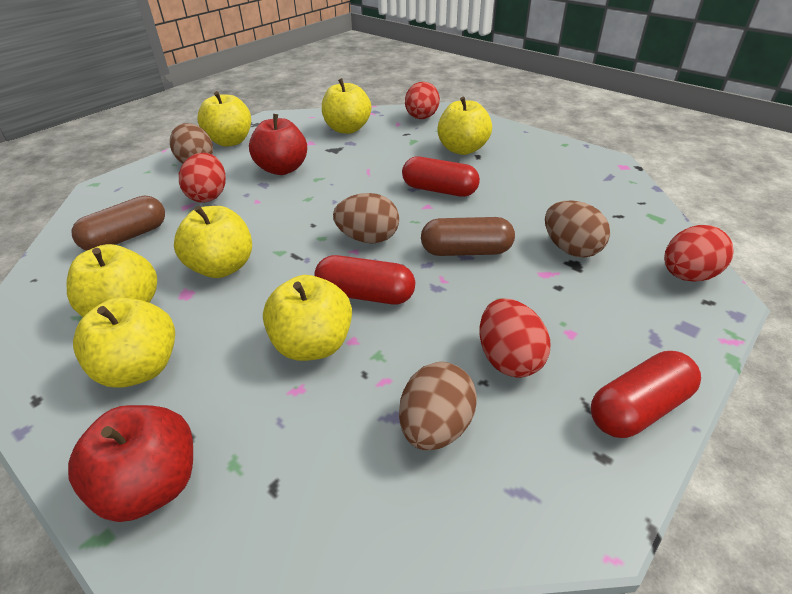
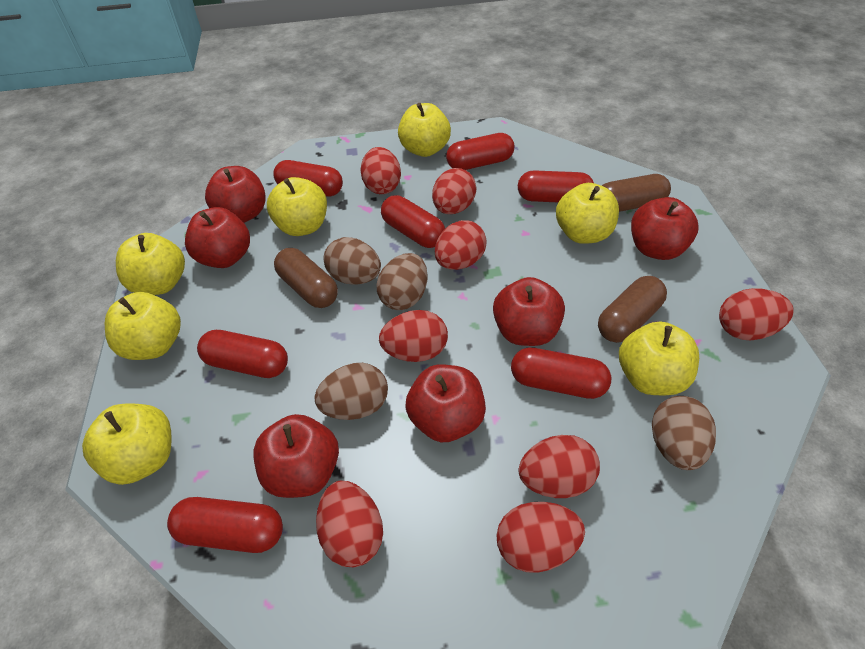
brown capsule: 2 -> 3
red apple: 2 -> 6
red capsule: 3 -> 7
red egg: 4 -> 8

